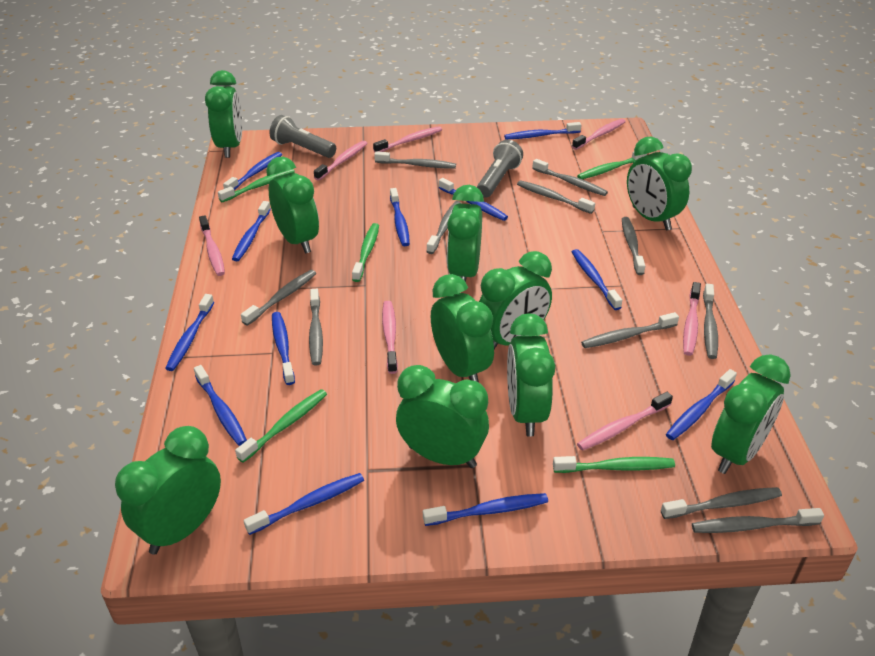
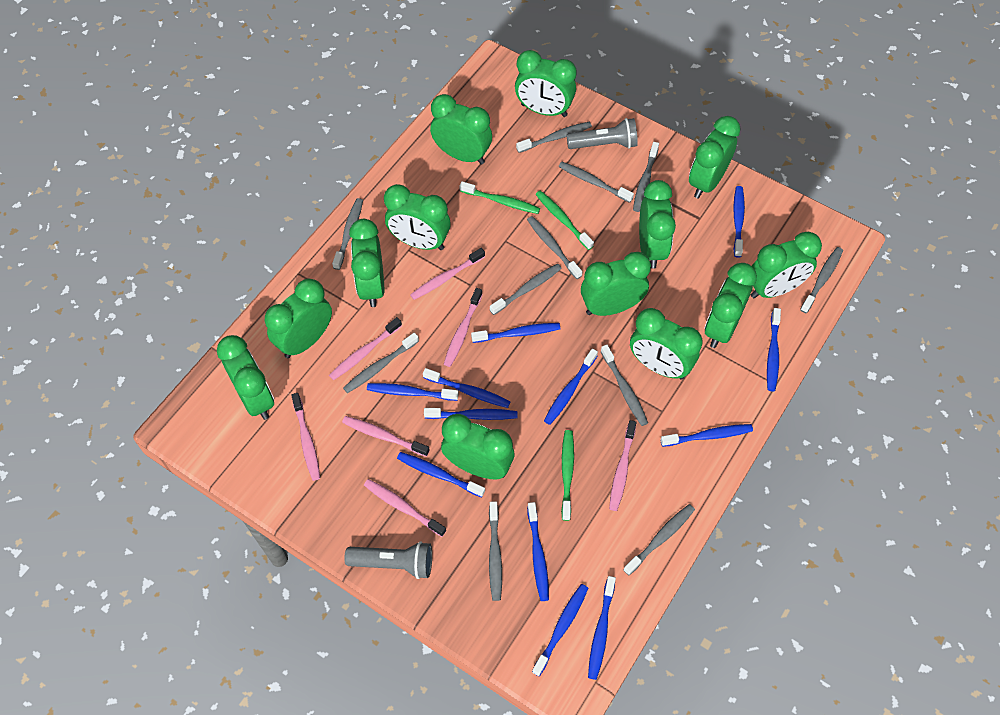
green clock: 10 -> 13
green toothbrush: 5 -> 3

